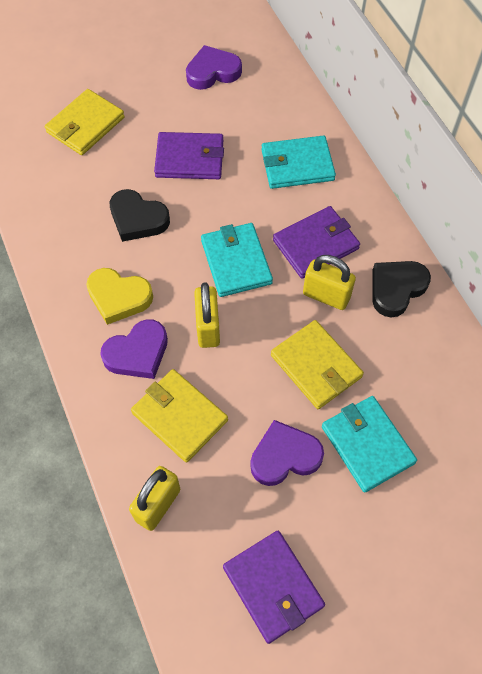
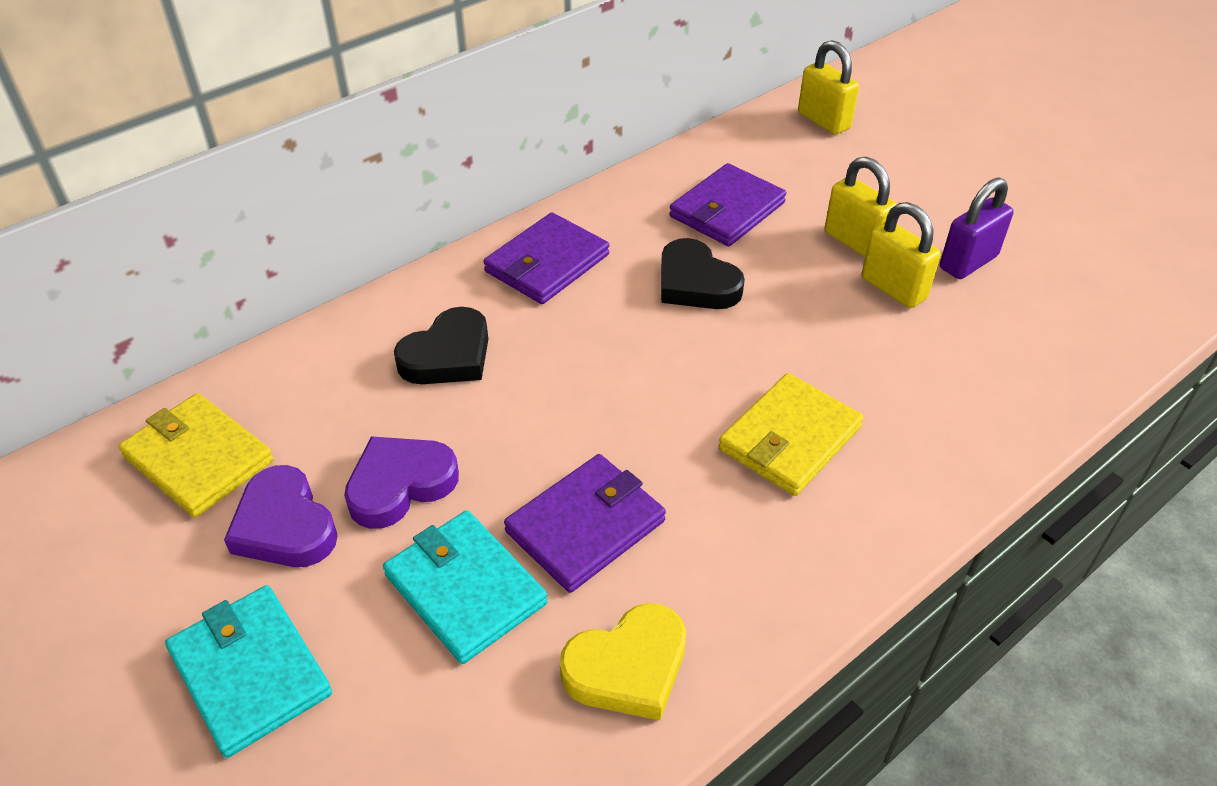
purple heart: 3 -> 2
purple padlock: 0 -> 1
turquoise wallet: 3 -> 2
yellow wallet: 3 -> 2

